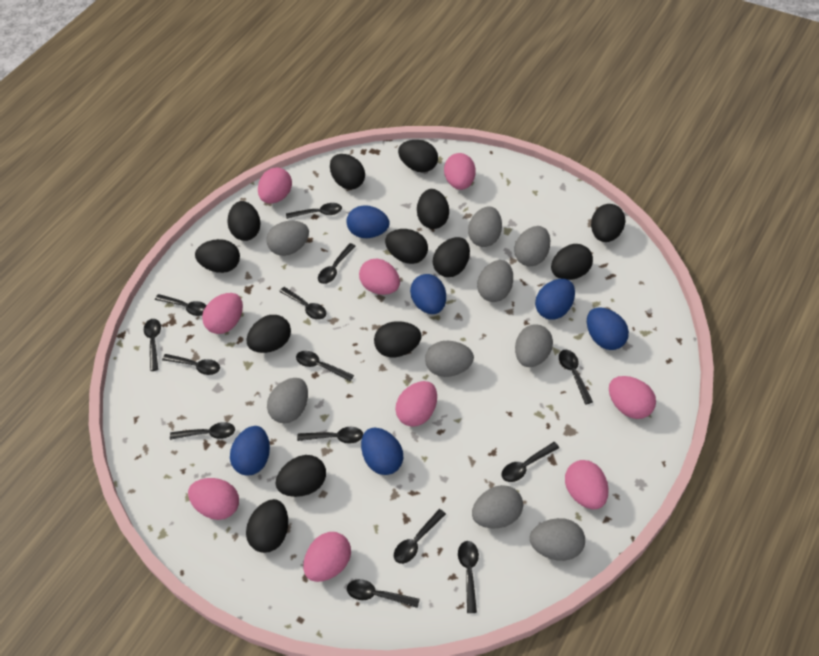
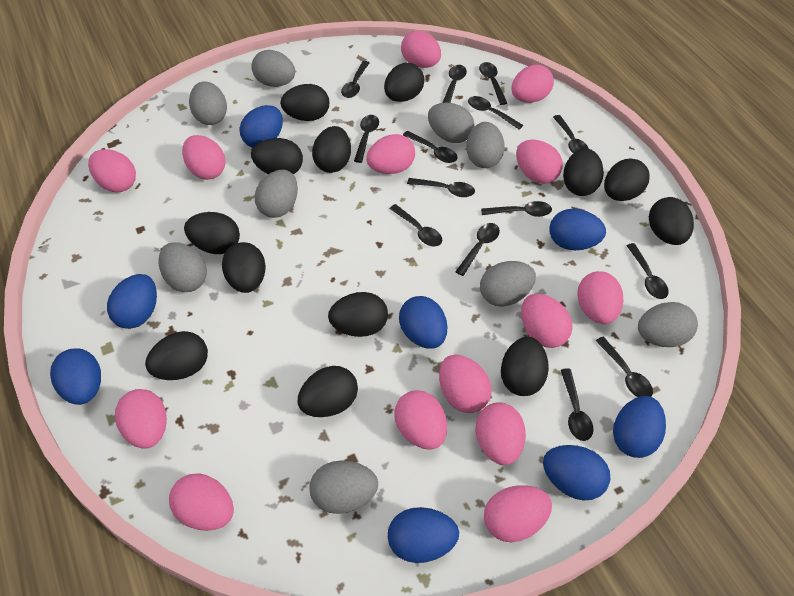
blue egg: 6 -> 8
pink egg: 9 -> 14

